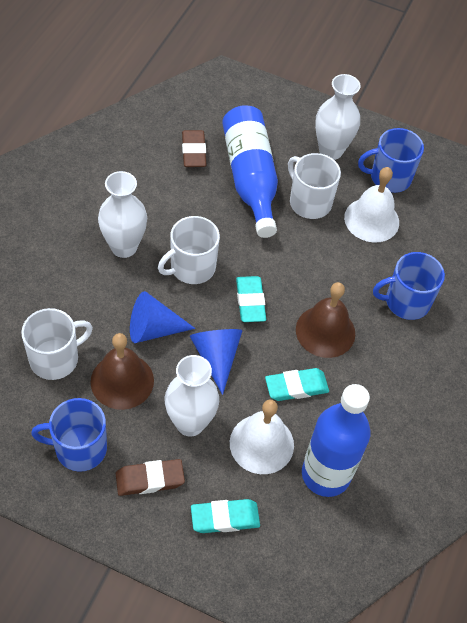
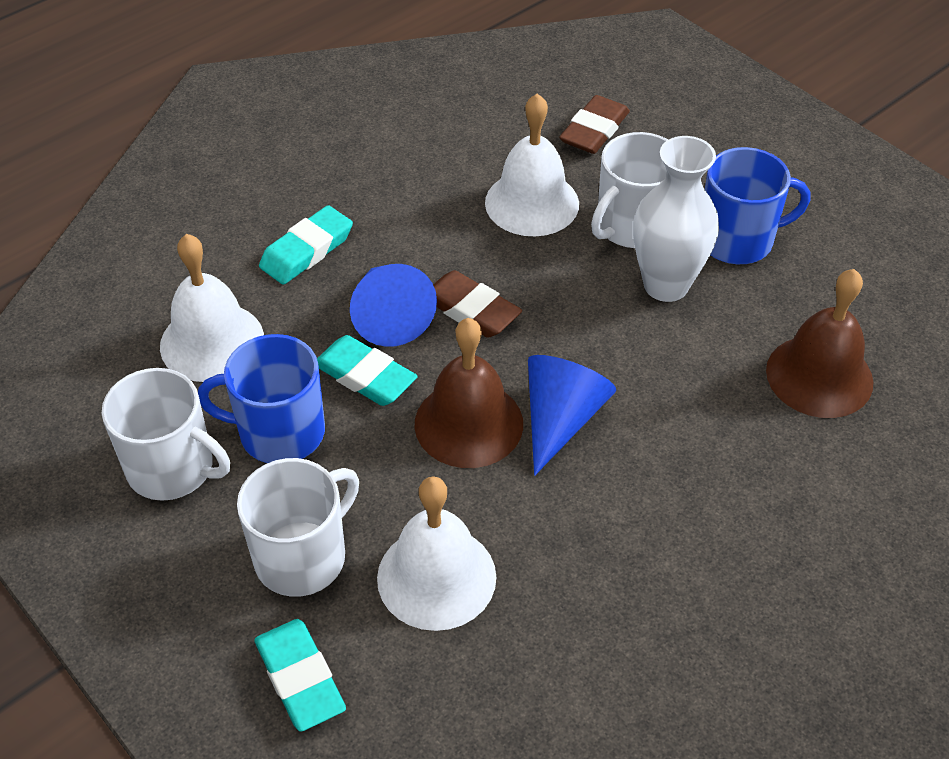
blue bottle: 2 -> 0
blue mug: 3 -> 2
white bell: 2 -> 3
white vase: 3 -> 1

